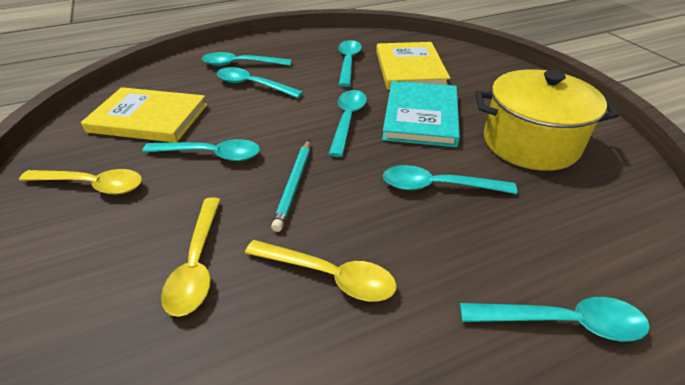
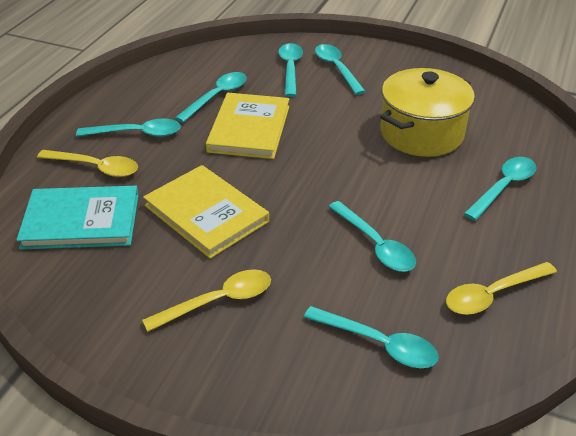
turquoise pencil: 1 -> 0

